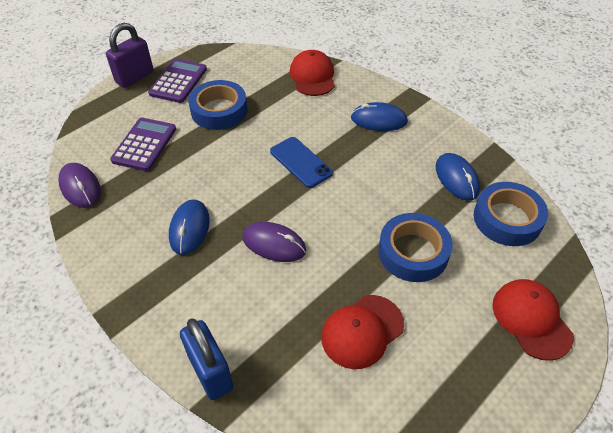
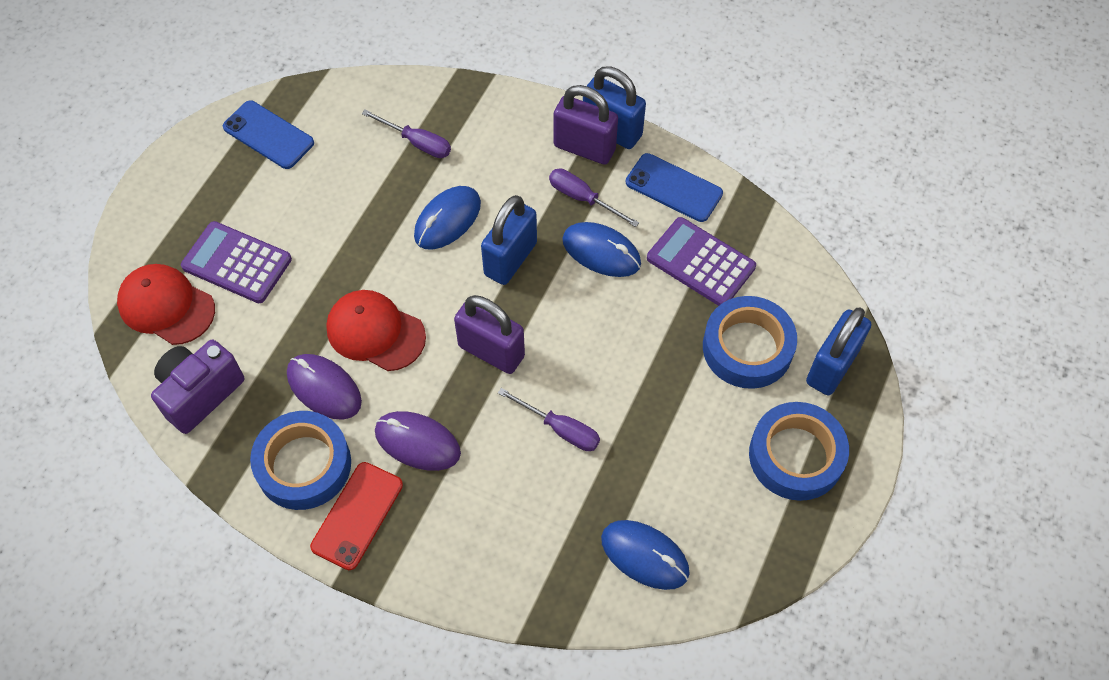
blue padlock: 1 -> 3
blue phone: 1 -> 2
purple camera: 0 -> 1
purple padlock: 1 -> 2
purple screwdriver: 0 -> 3
red cap: 3 -> 2
red phone: 0 -> 1

